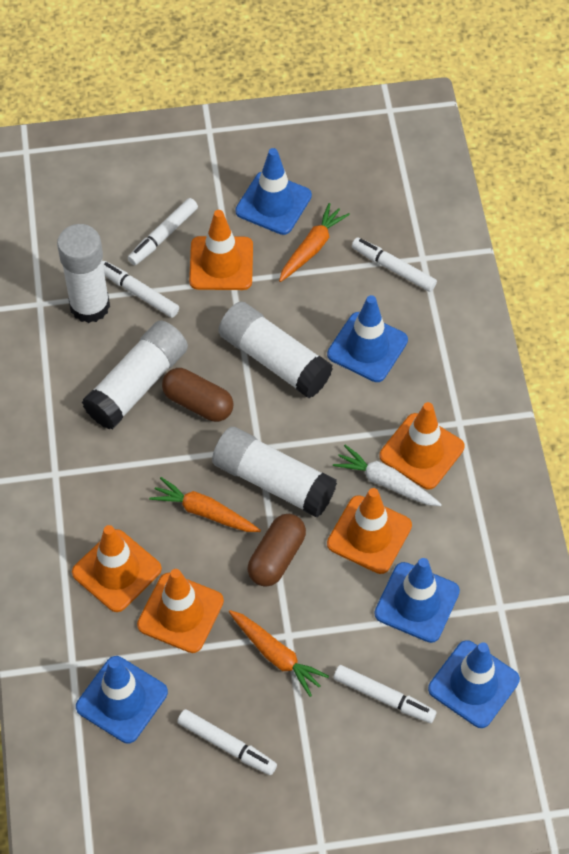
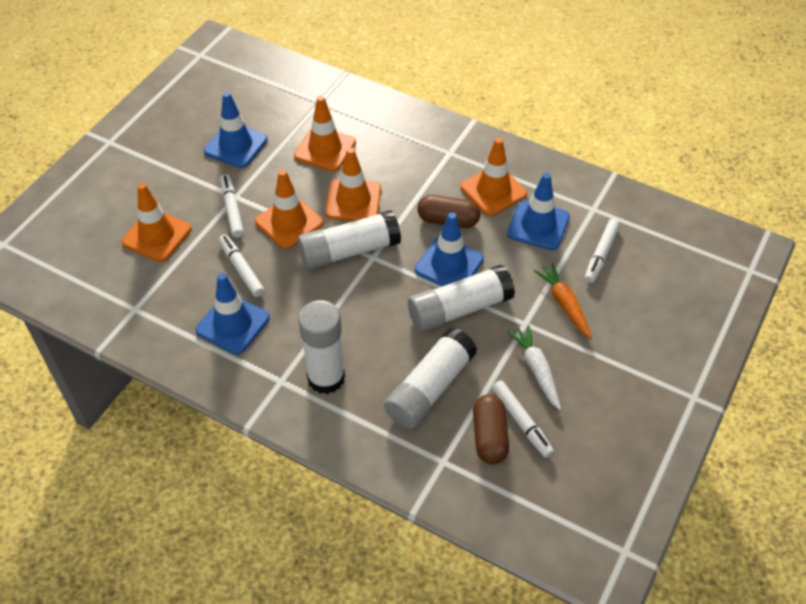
blue traffic cone: 5 -> 4
orange carrot: 3 -> 1
white marker: 5 -> 4

